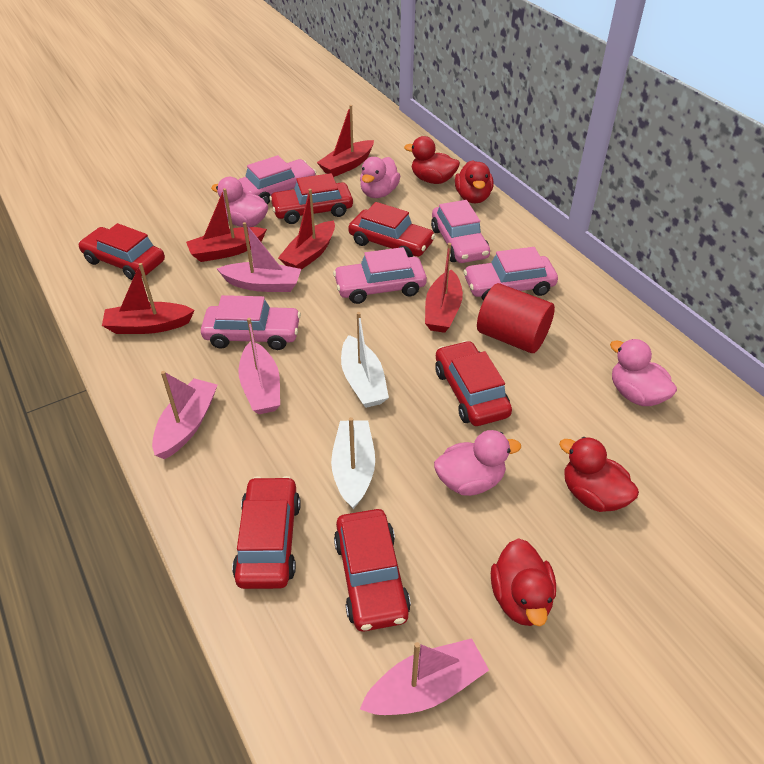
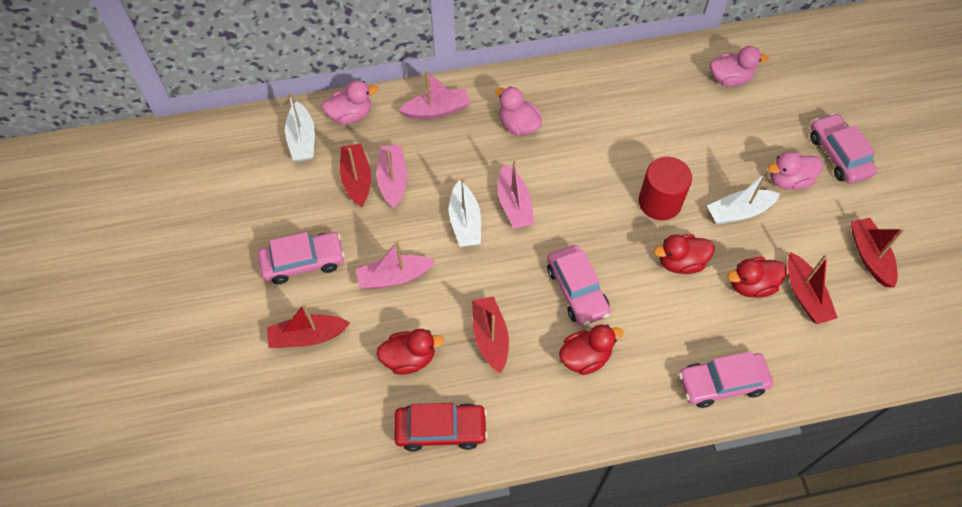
pink car: 5 -> 4
red car: 6 -> 1
white boat: 2 -> 3

